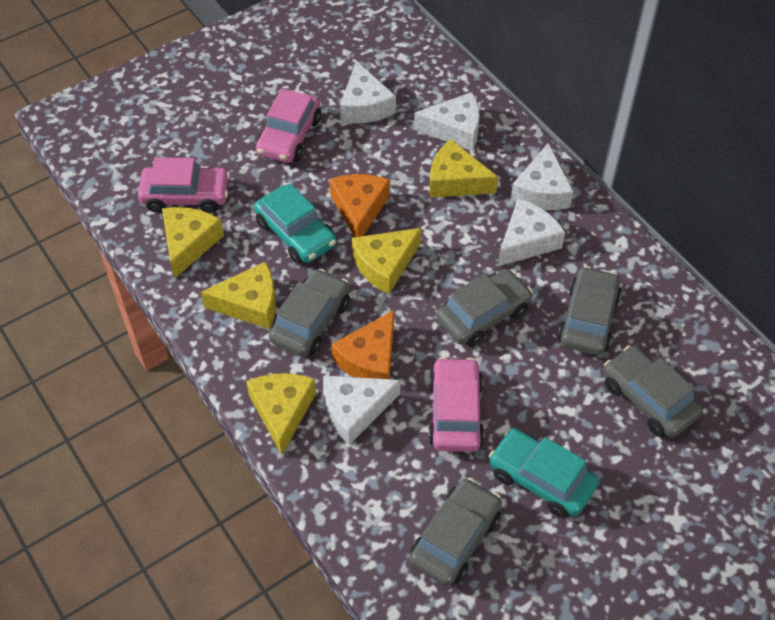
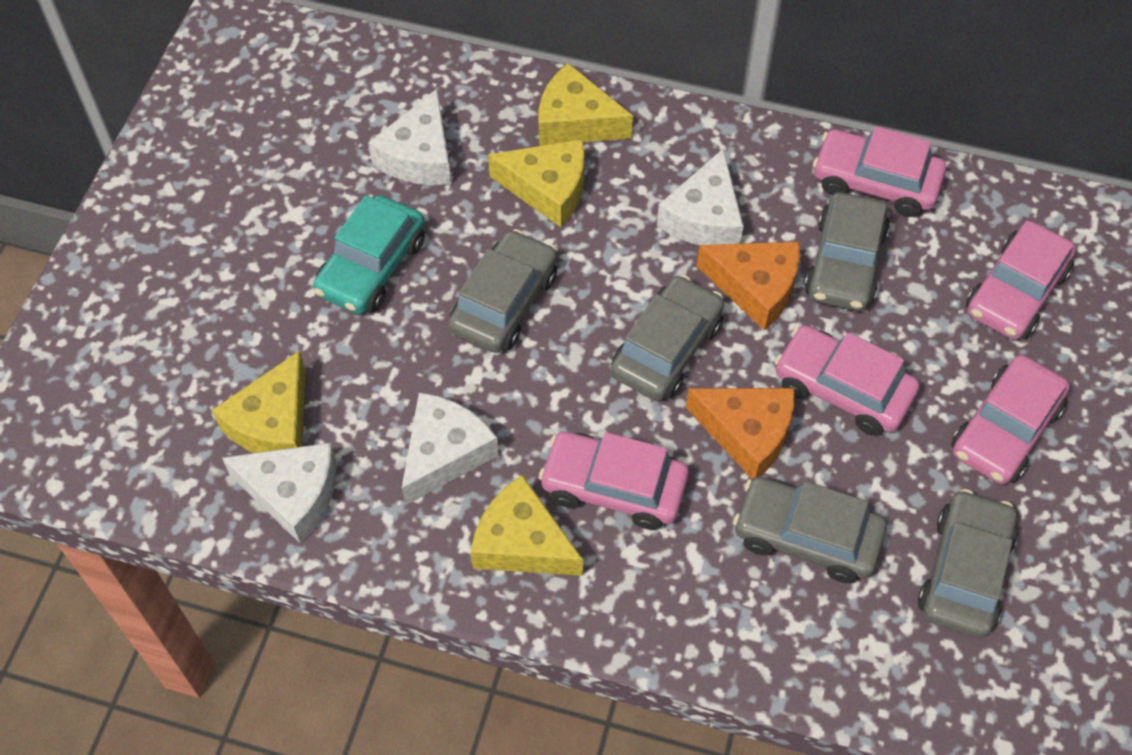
pink car: 3 -> 5
turquoise car: 2 -> 1
white cheese: 5 -> 4
yellow cheese: 5 -> 4

